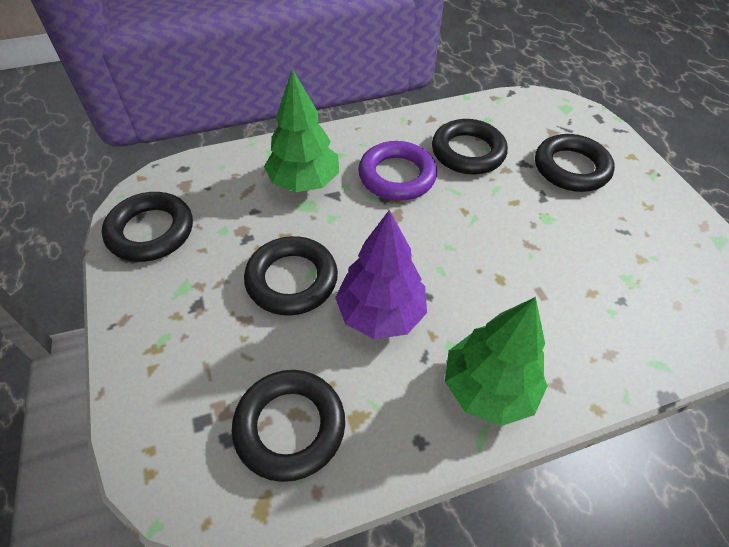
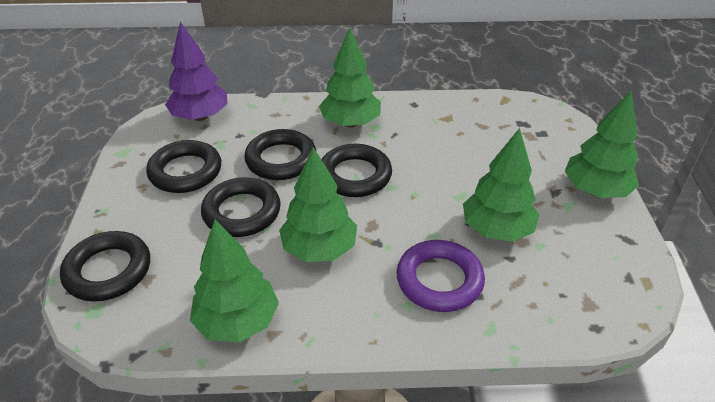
green tree: 2 -> 5

